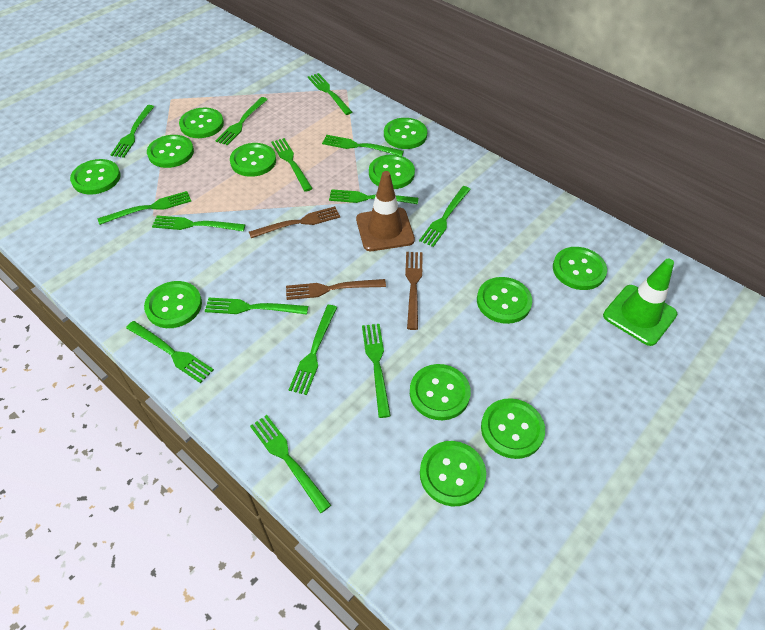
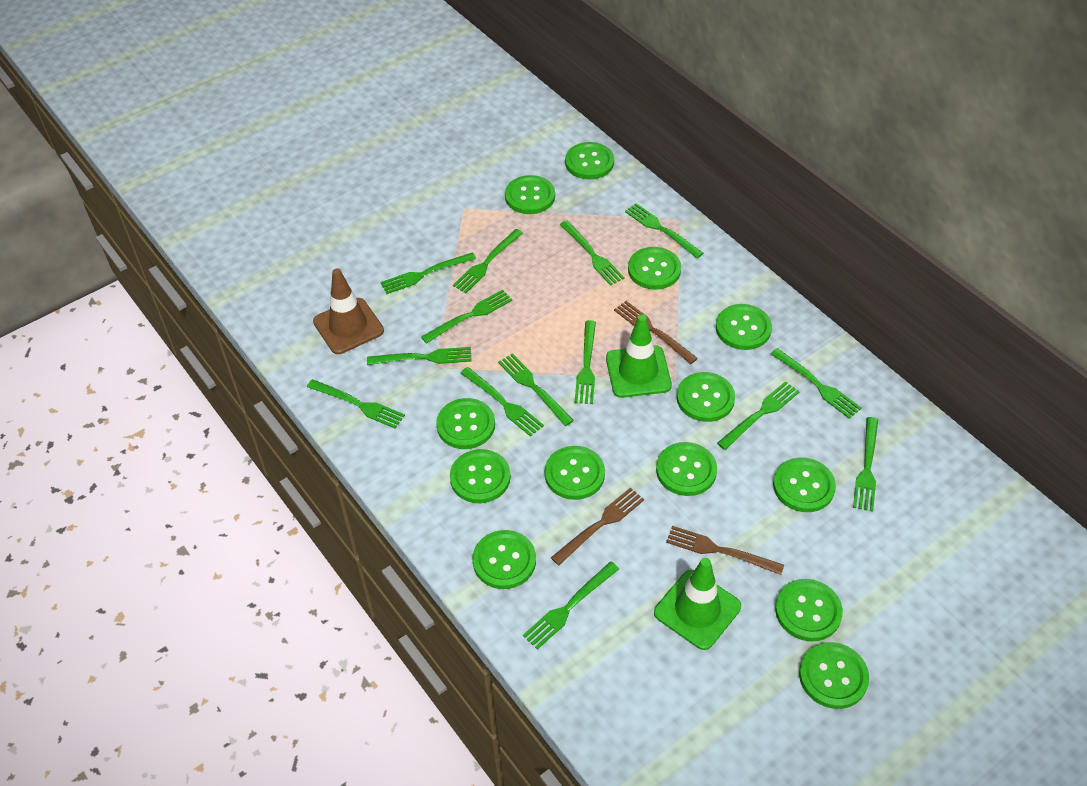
green button: 12 -> 13
green traffic cone: 1 -> 2

